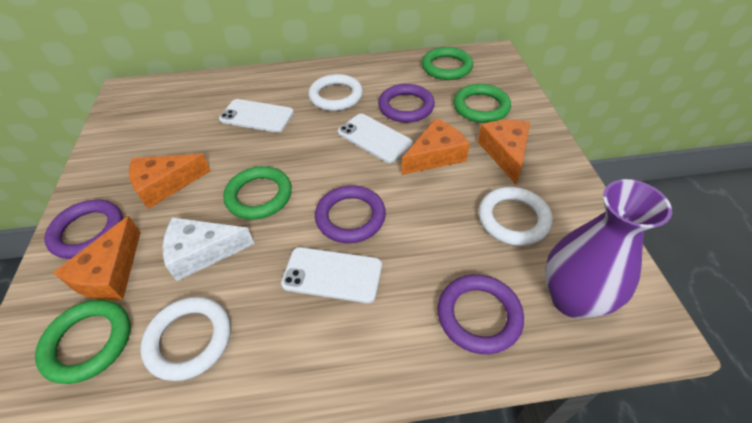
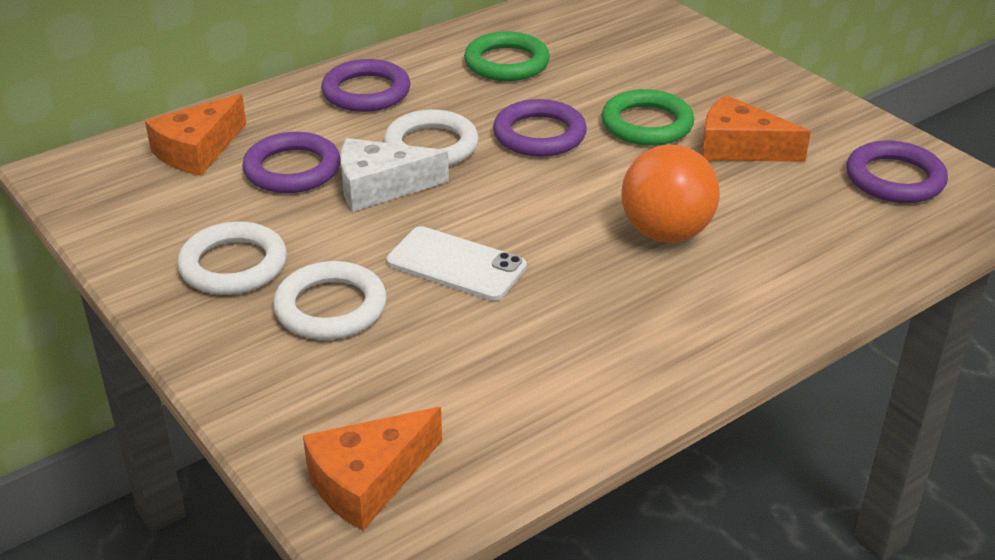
green ring: 4 -> 2
orange ball: 0 -> 1
orange cheese: 4 -> 3
purple vase: 1 -> 0
white phone: 3 -> 1

